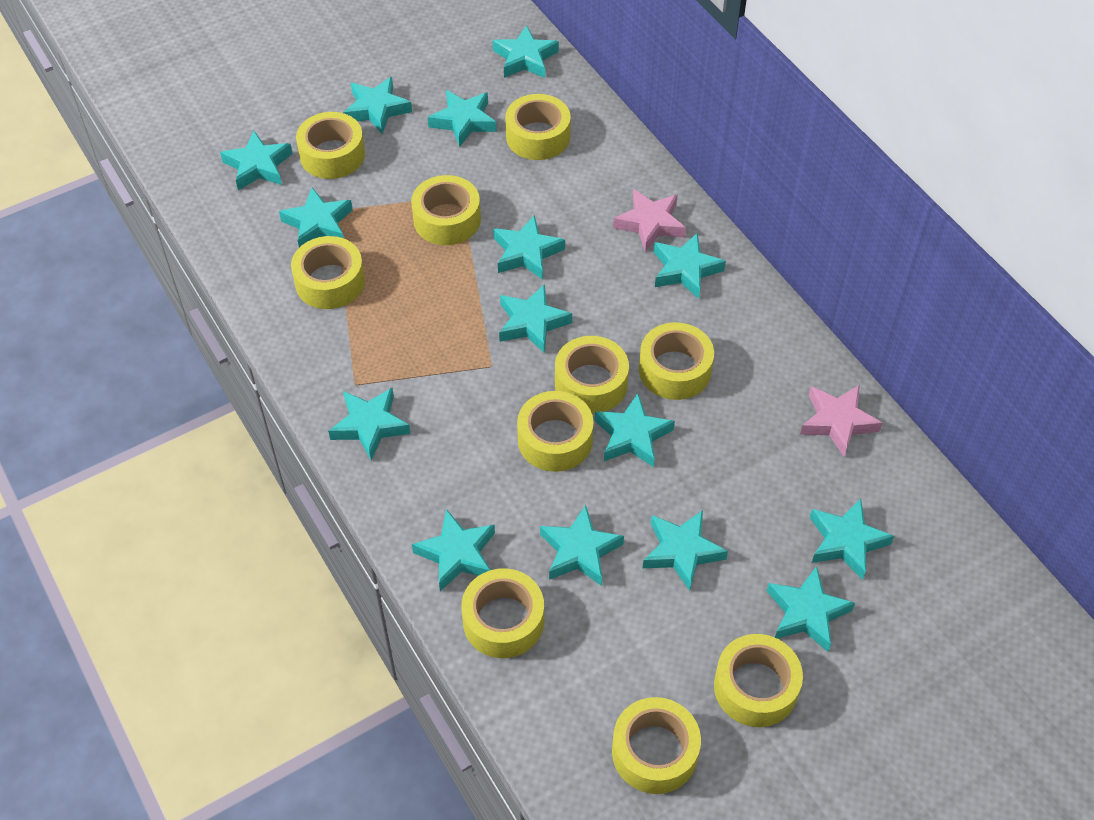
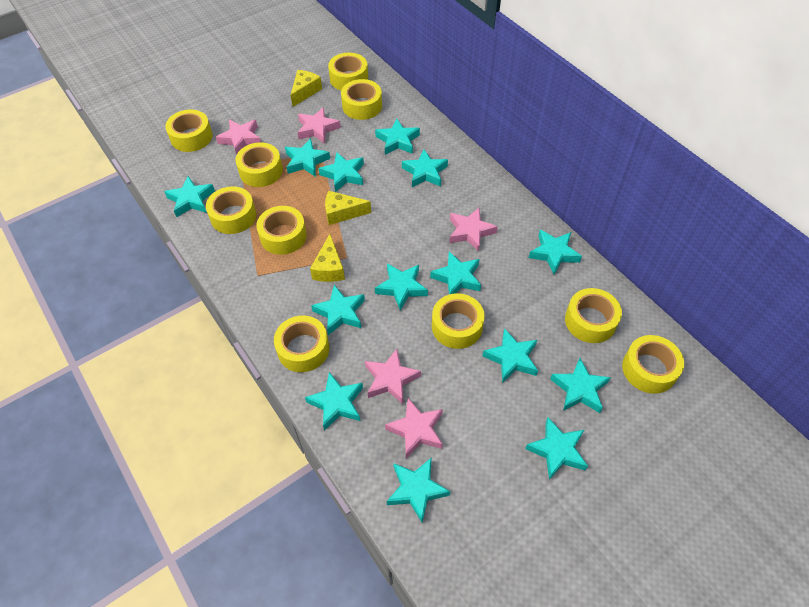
pink star: 2 -> 5
turquoise star: 15 -> 14
yellow cheese: 0 -> 3

